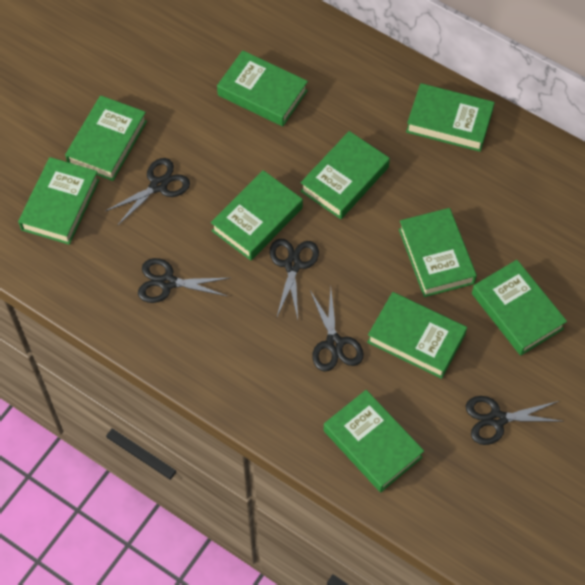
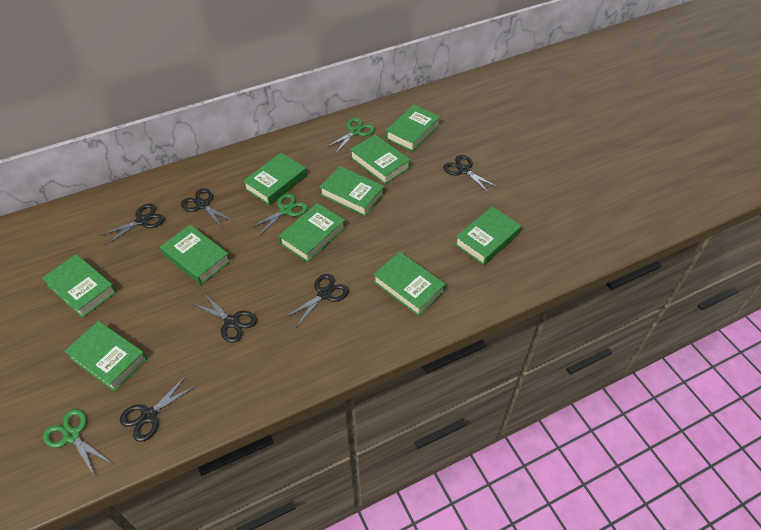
black scissors: 5 -> 6
green scissors: 0 -> 3

